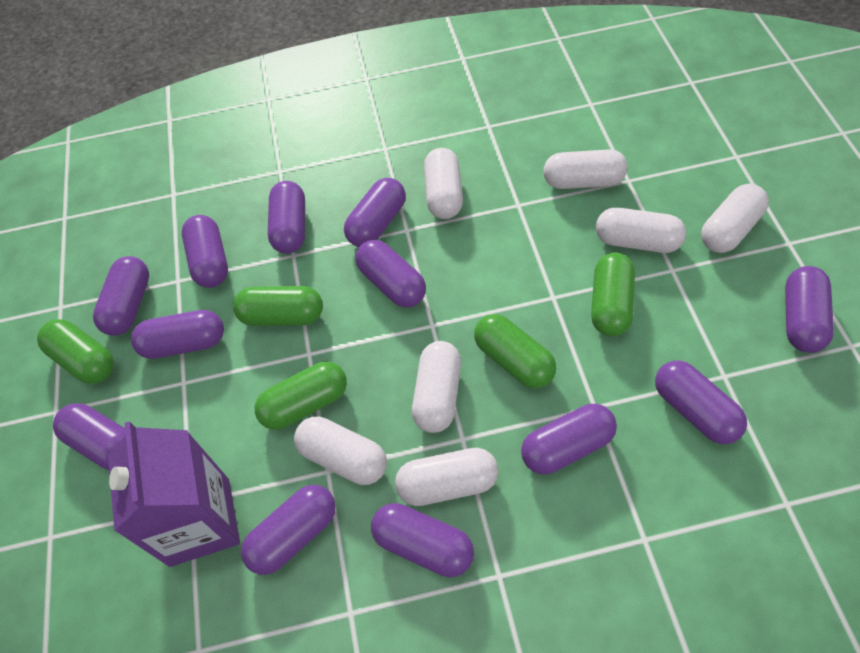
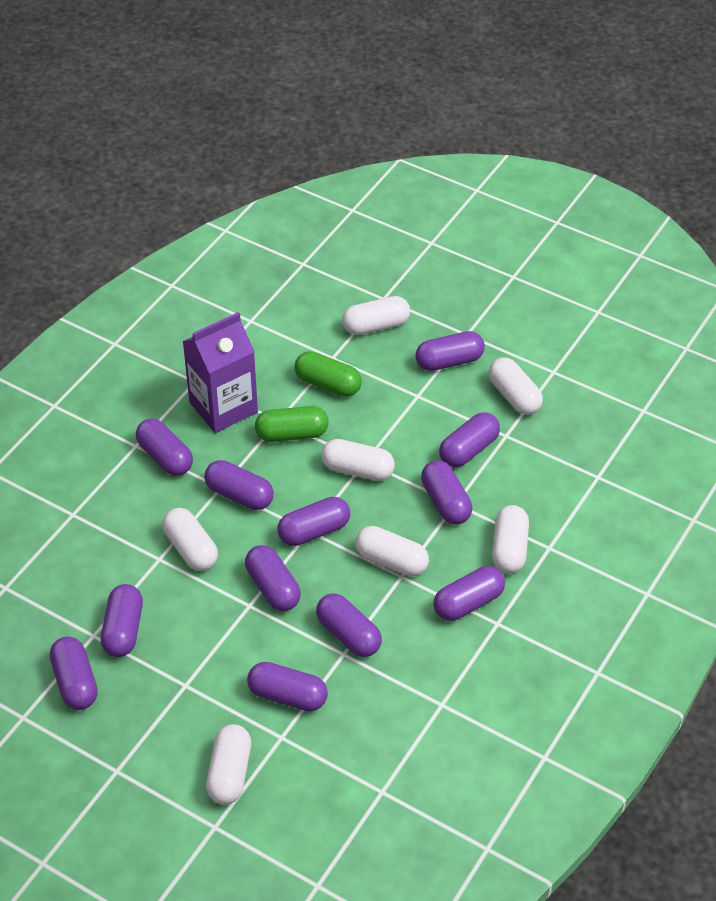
green capsule: 5 -> 2

